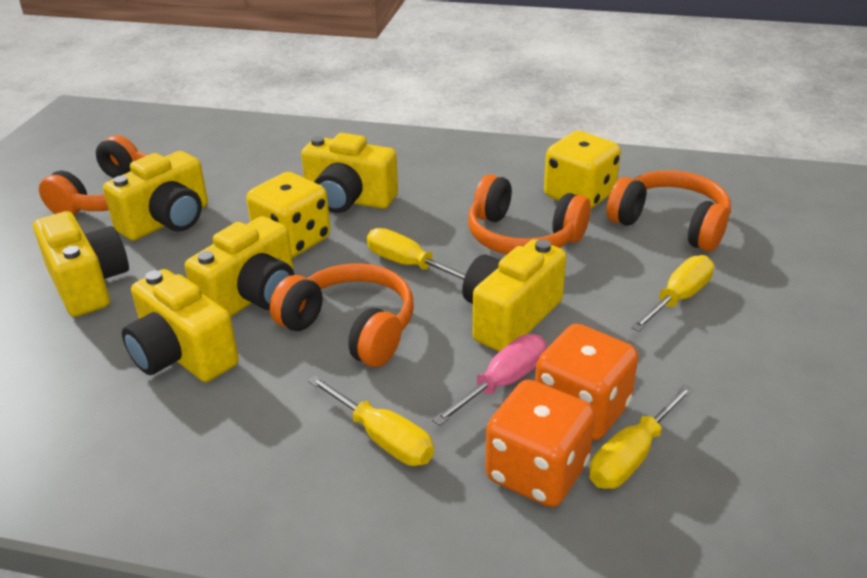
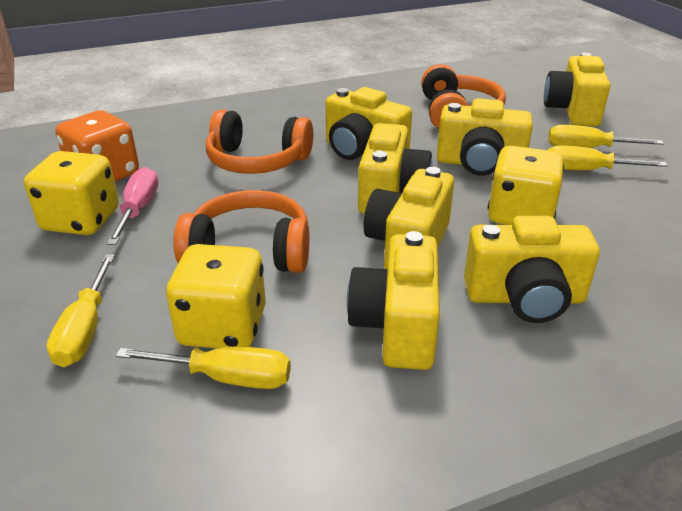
orange dice: 2 -> 1
orange headphones: 4 -> 3
yellow camera: 6 -> 7
yellow dice: 2 -> 3

